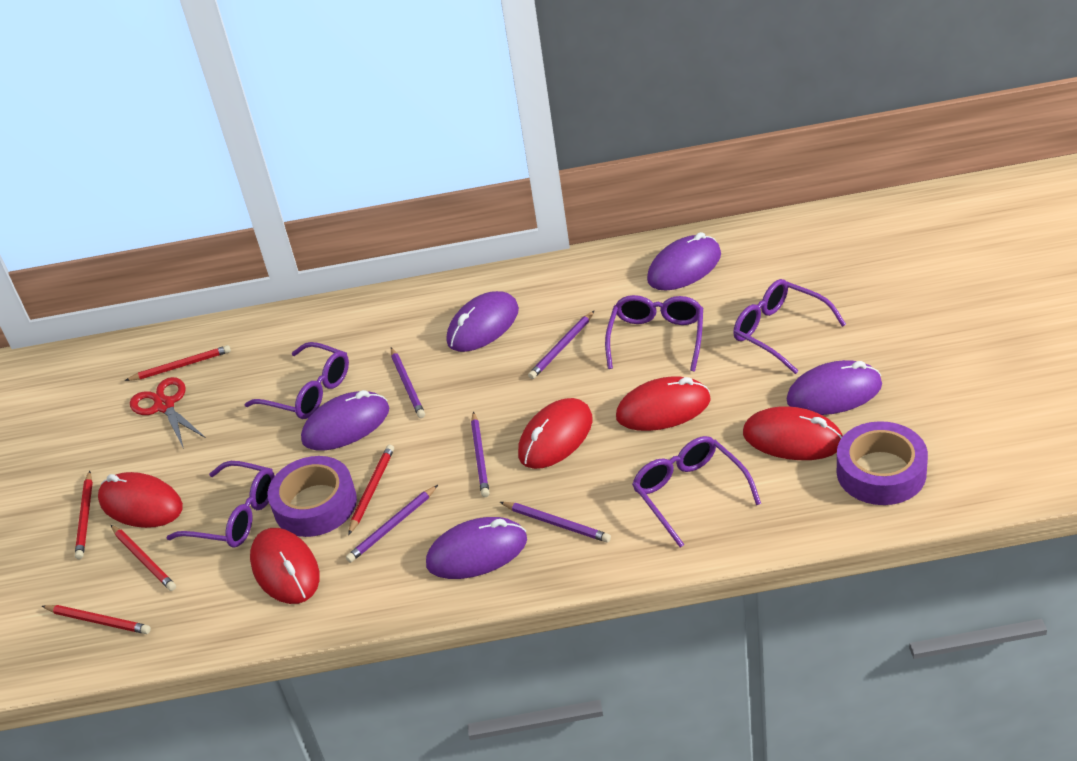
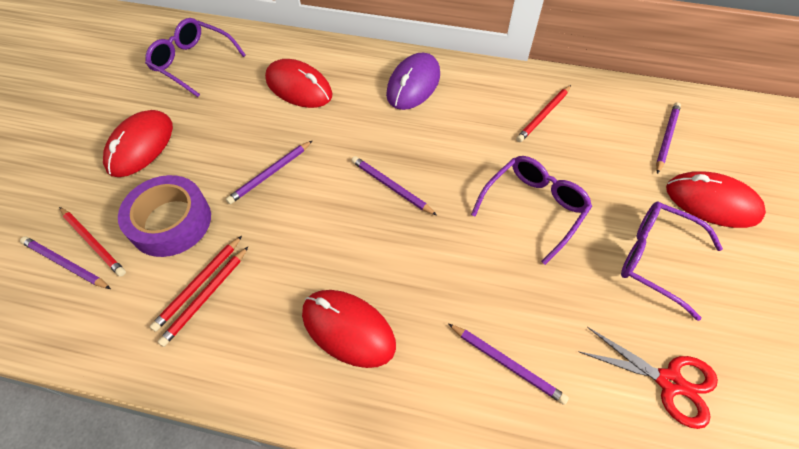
purple glasses: 5 -> 3
purple mouse: 5 -> 1
purple tape: 2 -> 1
red mouse: 5 -> 4
red pencil: 5 -> 4

